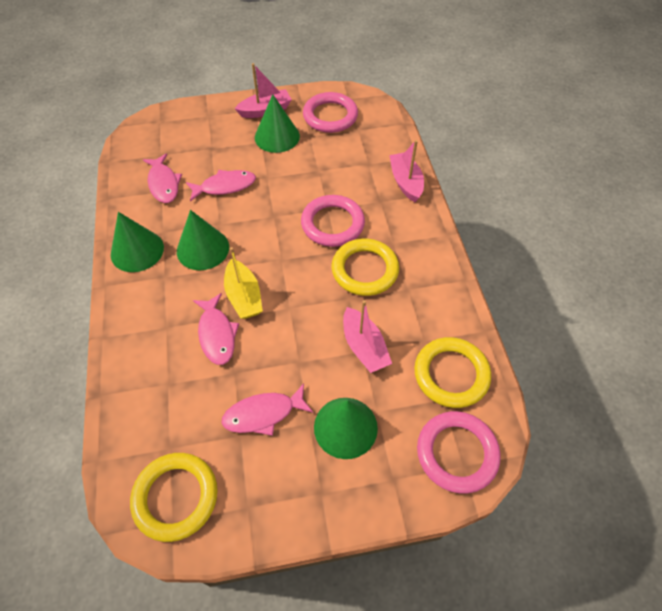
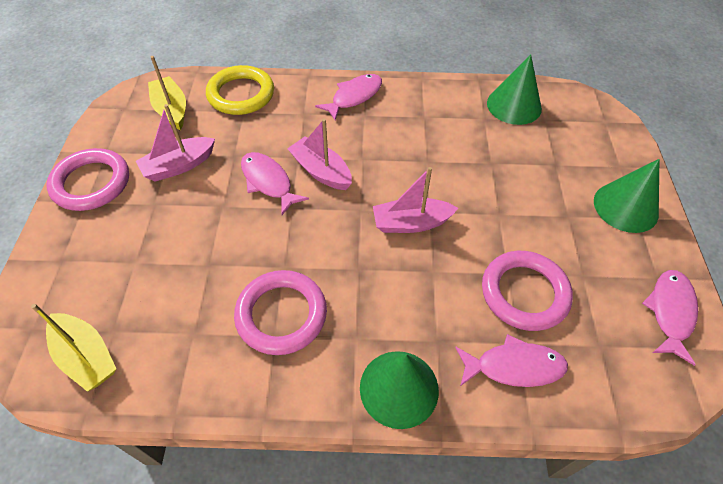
green cone: 4 -> 3
yellow boat: 1 -> 2
yellow ring: 3 -> 1

